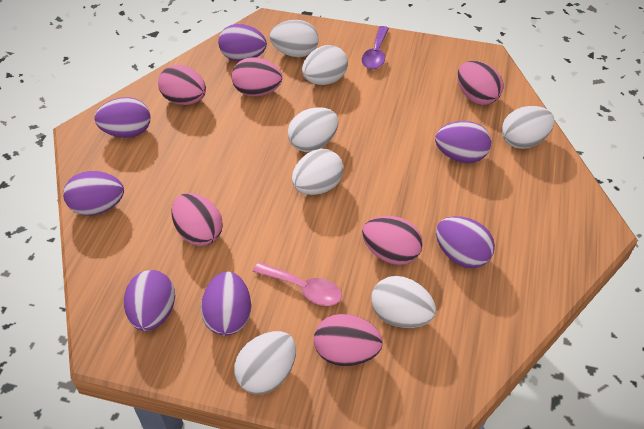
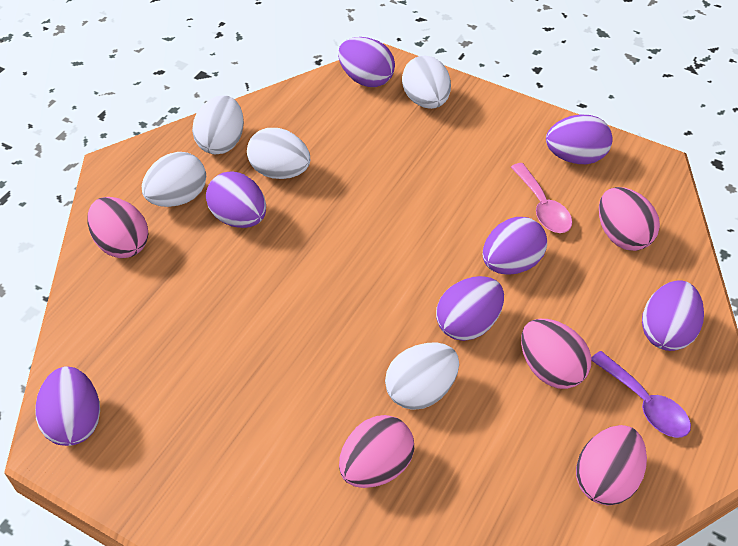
pink egg: 6 -> 5
white egg: 7 -> 5

